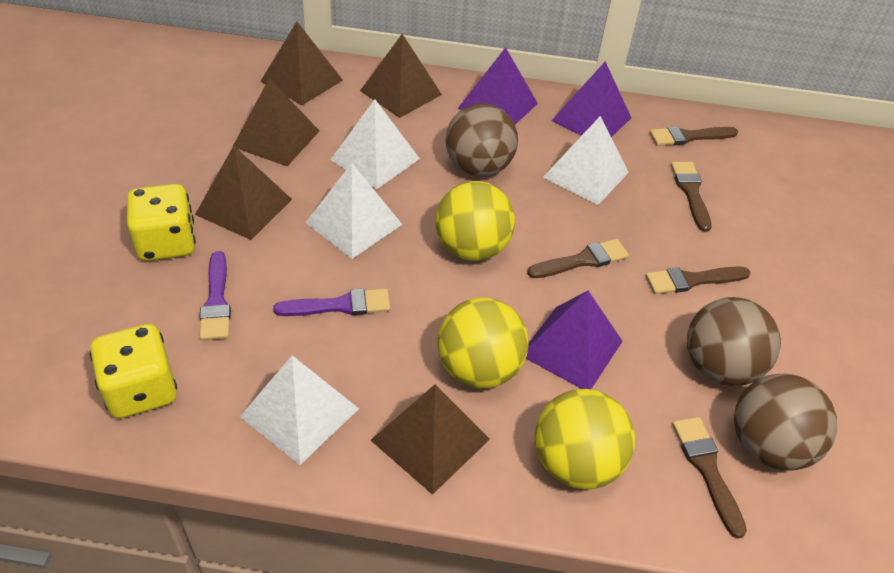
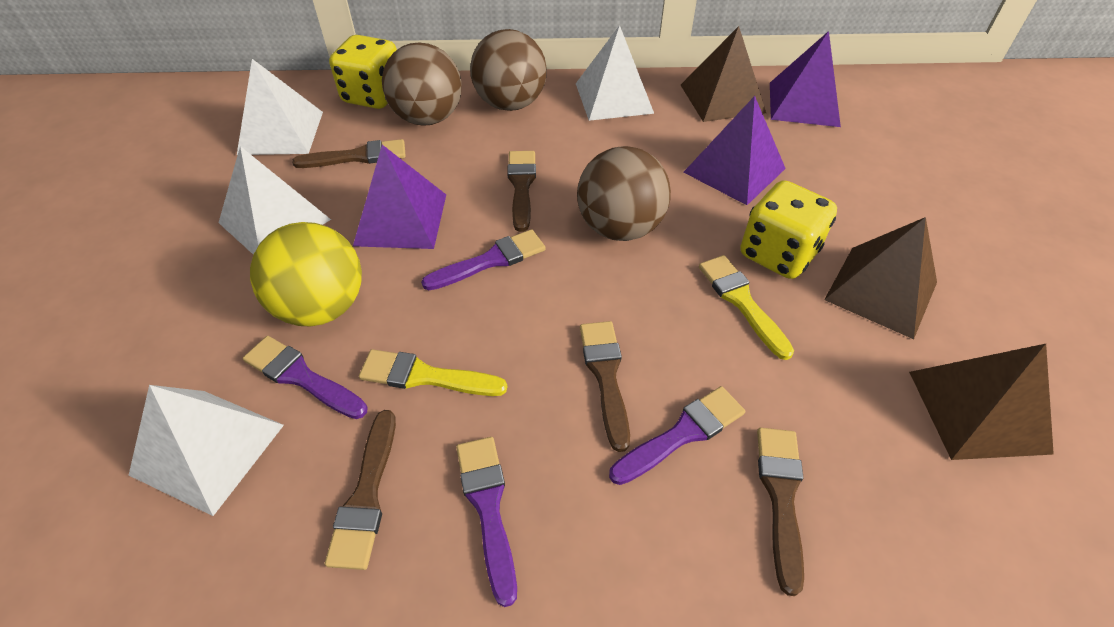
brown pyramid: 5 -> 3
purple brush: 2 -> 4
yellow ball: 3 -> 1
yellow brush: 0 -> 2

